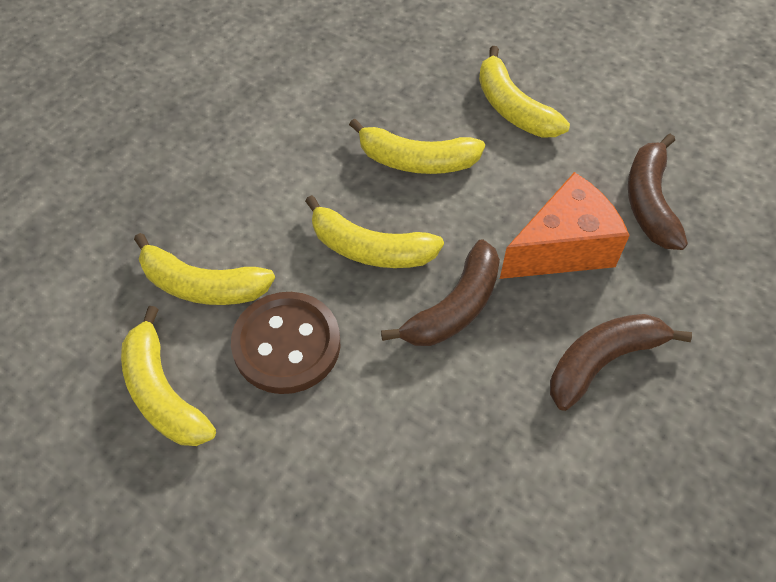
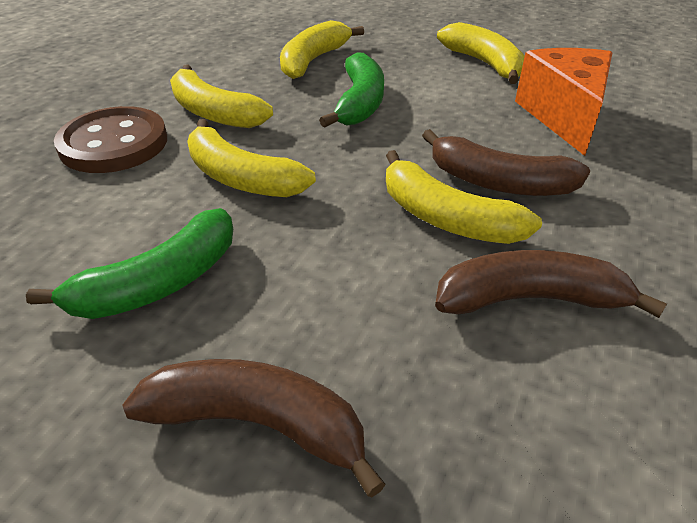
green banana: 0 -> 2

